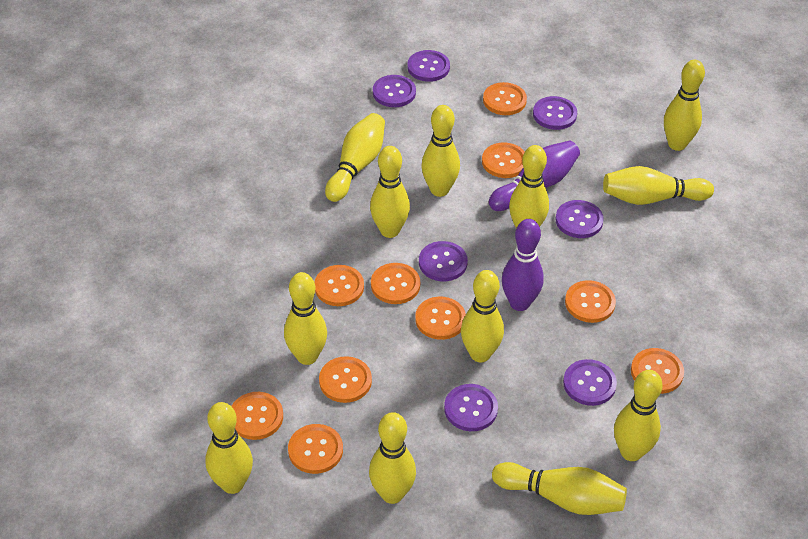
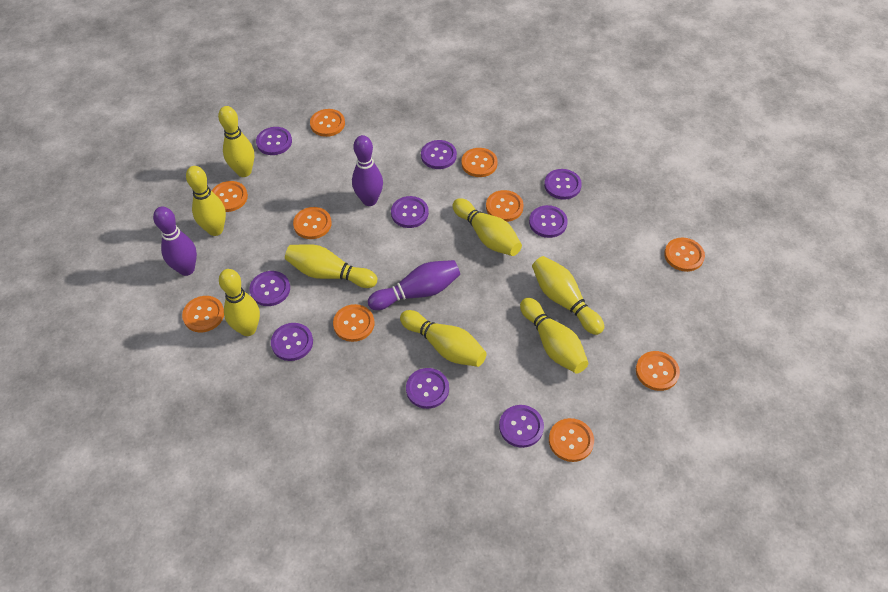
purple bowling pin: 2 -> 3
purple button: 7 -> 9
yellow bowling pin: 12 -> 8

